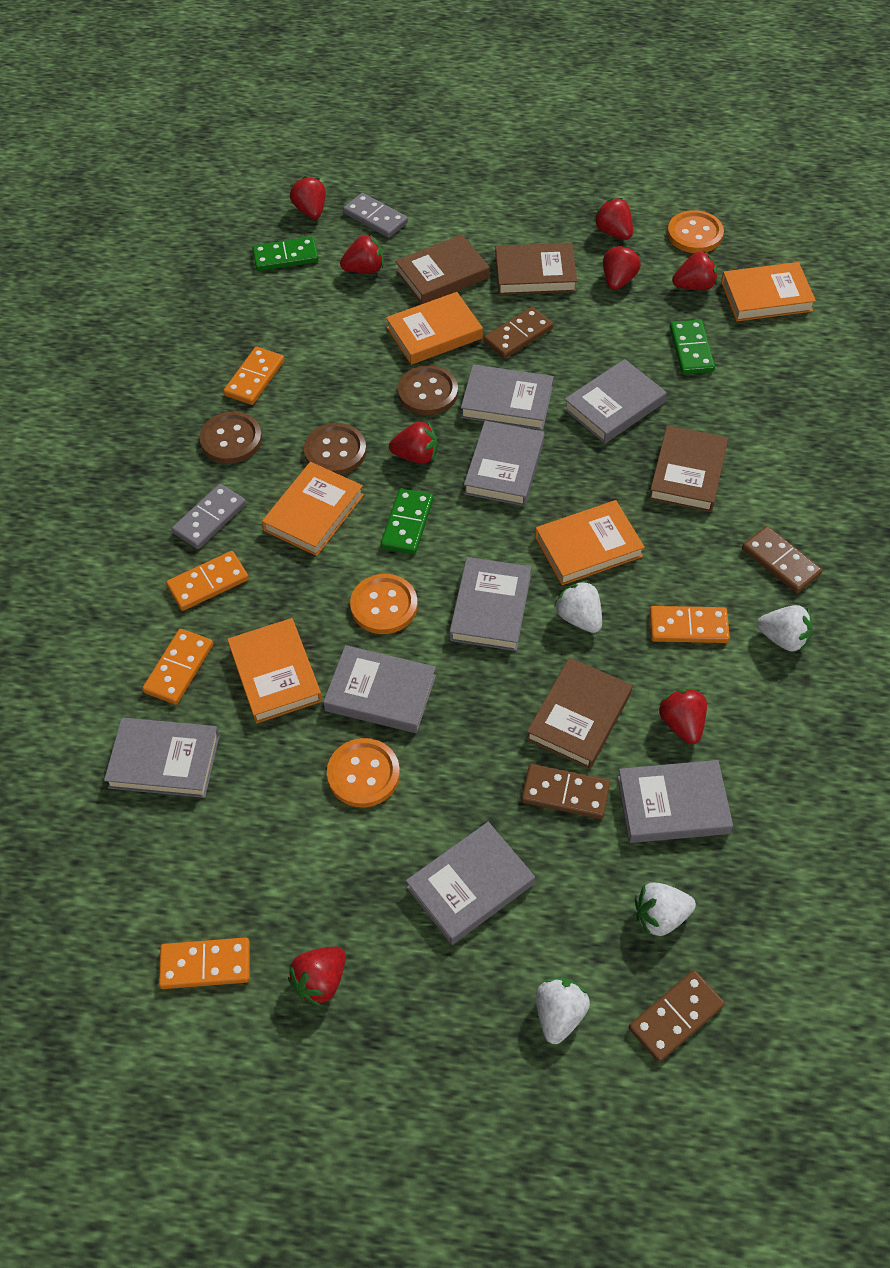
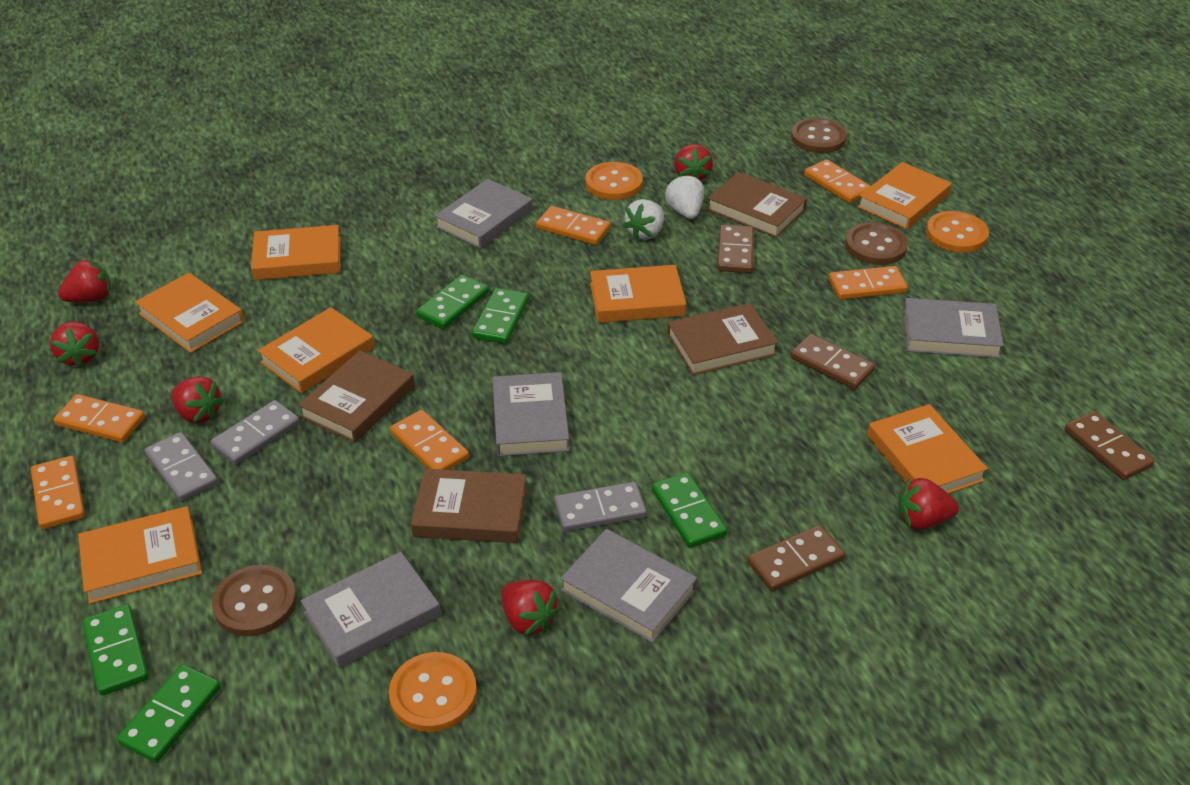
green domino: 3 -> 5
grey book: 8 -> 5
grey domino: 2 -> 3
orange book: 5 -> 7
orange domino: 5 -> 6
red strawberry: 8 -> 6
white strawberry: 4 -> 2

